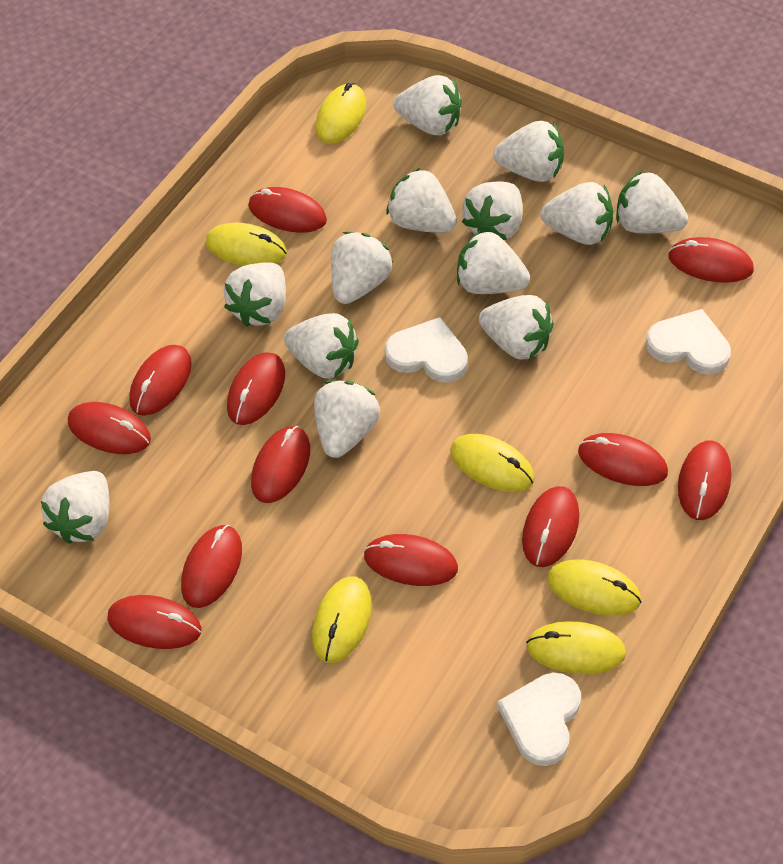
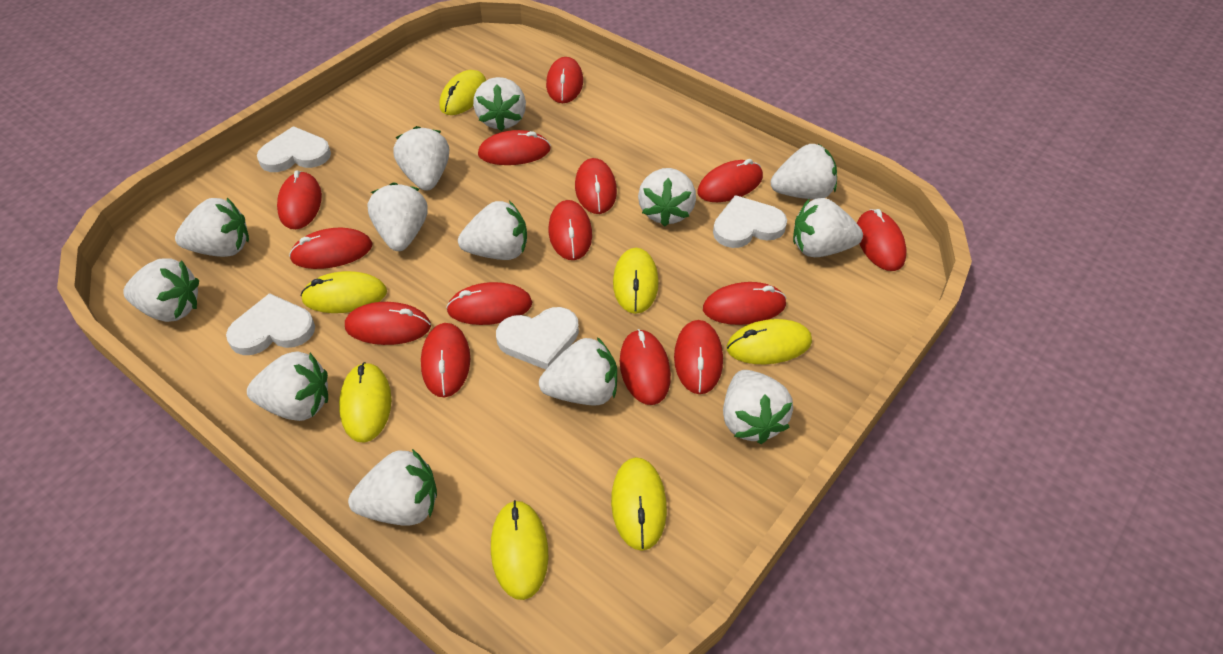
red mouse: 12 -> 14
white heart: 3 -> 4
yellow mouse: 6 -> 7

